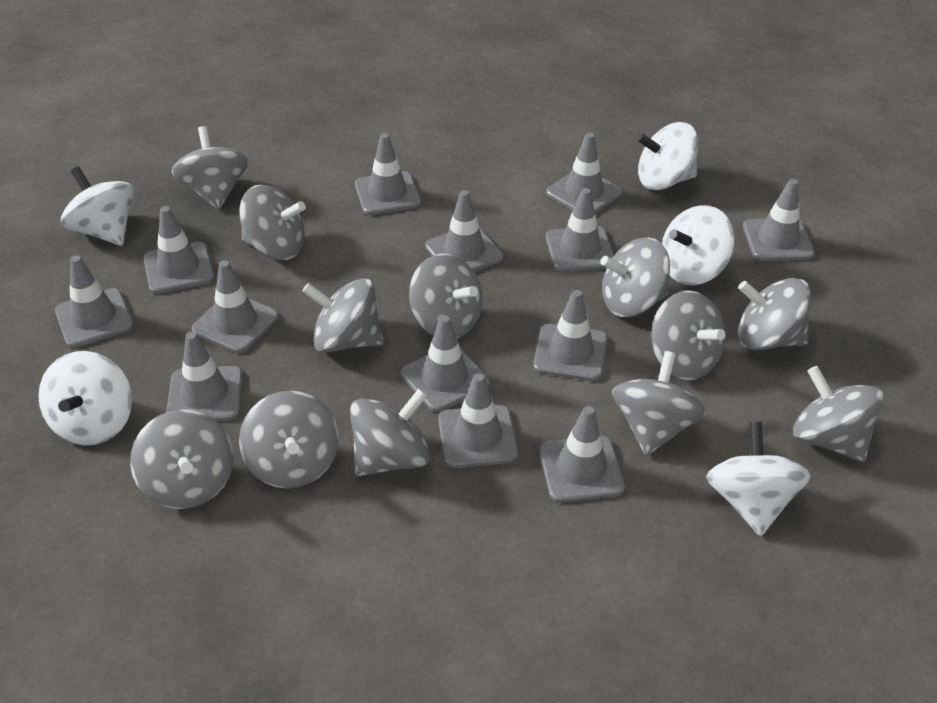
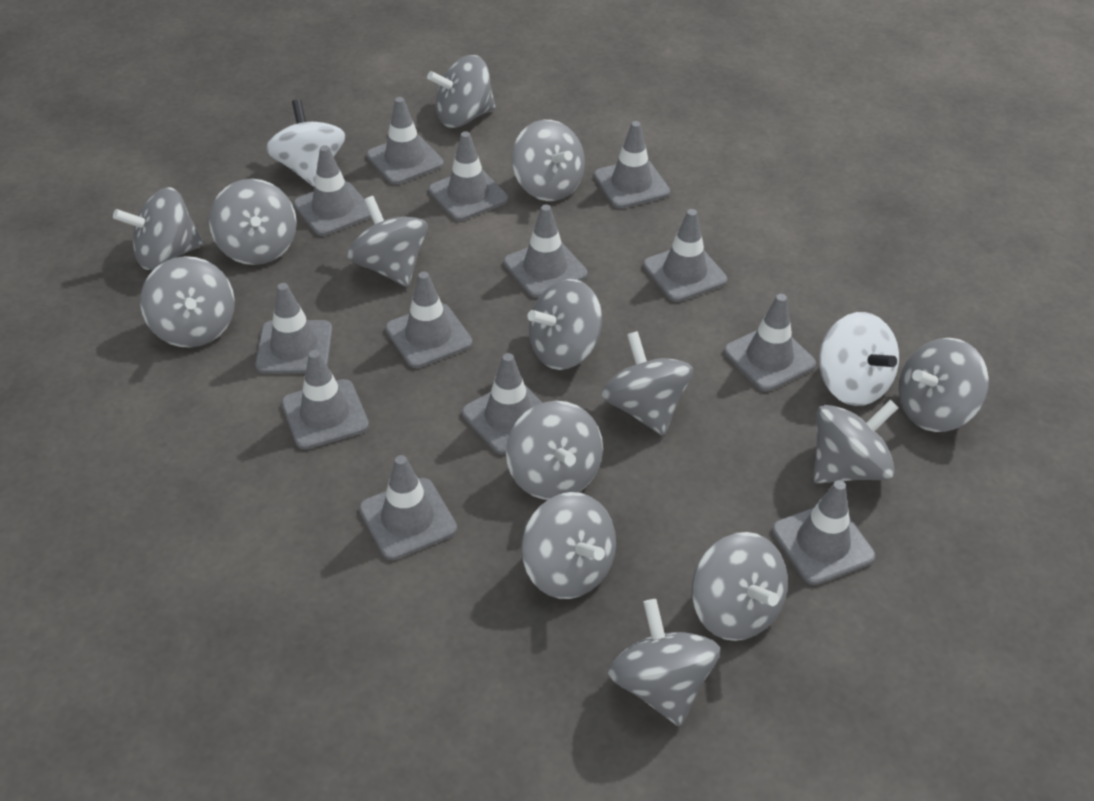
grey spinning top: 12 -> 14
white spinning top: 5 -> 2

